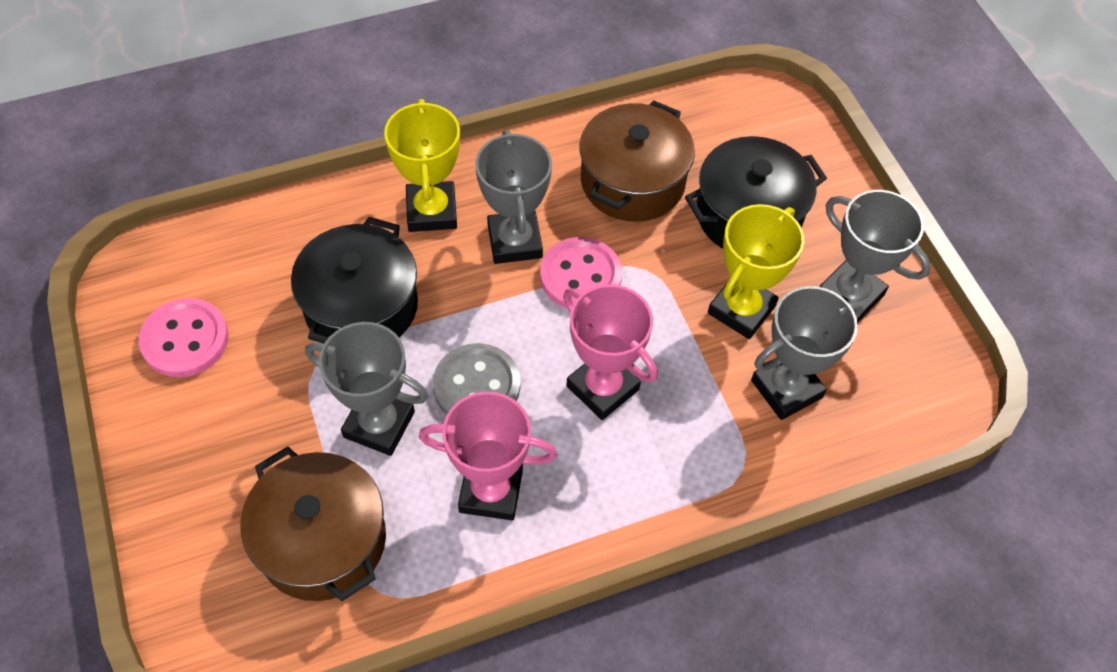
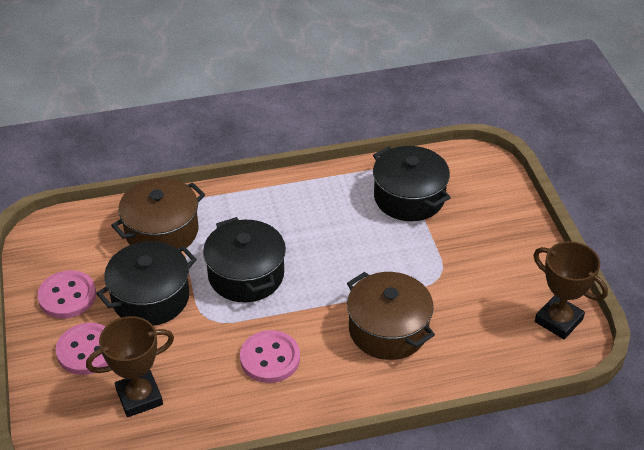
black pot: 2 -> 3
brown trophy: 0 -> 2
grey button: 1 -> 0
grey trophy: 4 -> 0
pink button: 2 -> 3
pink trophy: 2 -> 0
yellow trophy: 2 -> 0

